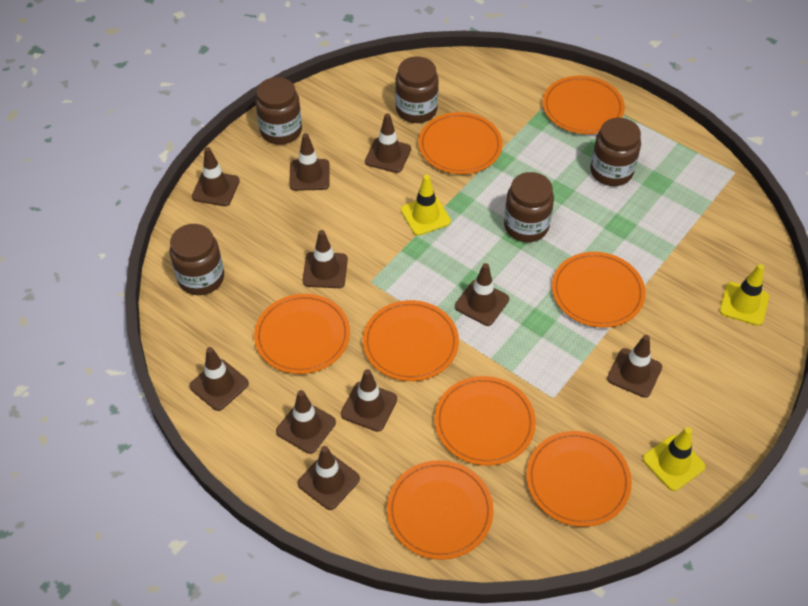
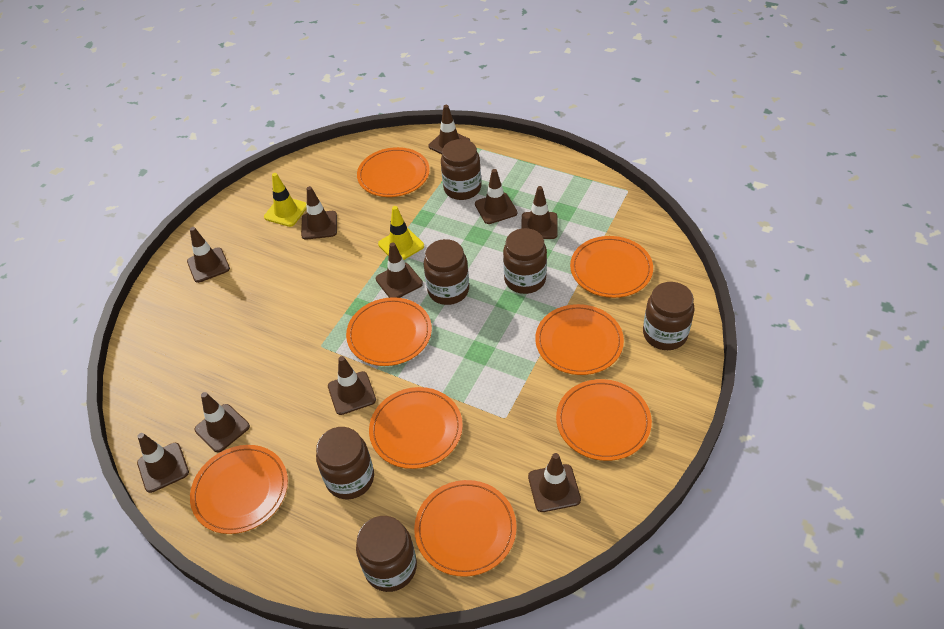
brown jar: 5 -> 6
yellow traffic cone: 3 -> 2

